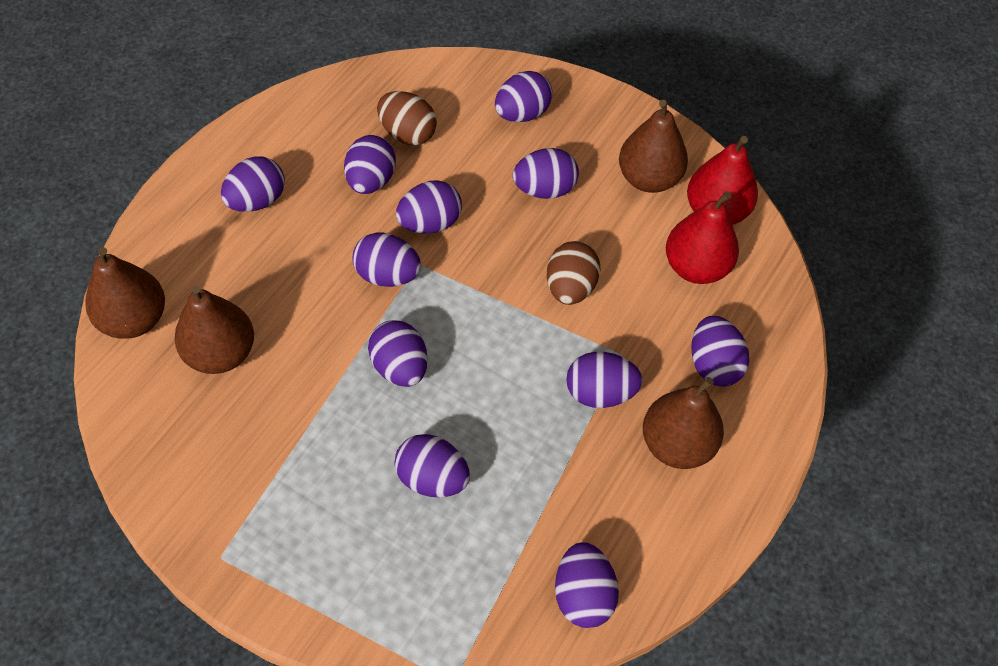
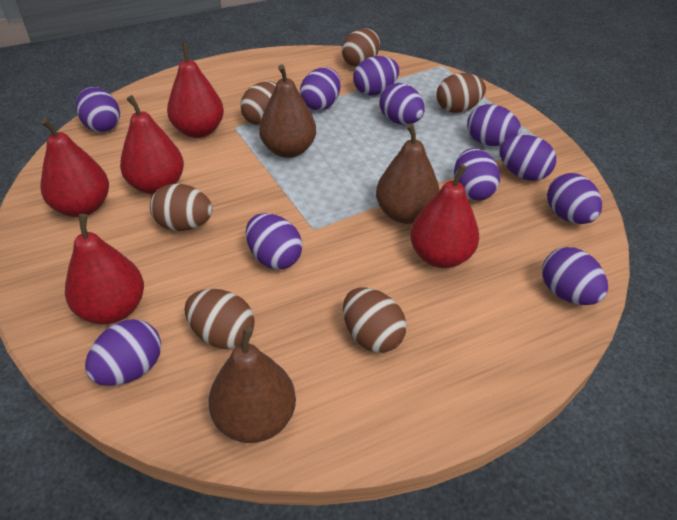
brown egg: 2 -> 6
brown pear: 4 -> 3
red pear: 2 -> 5

